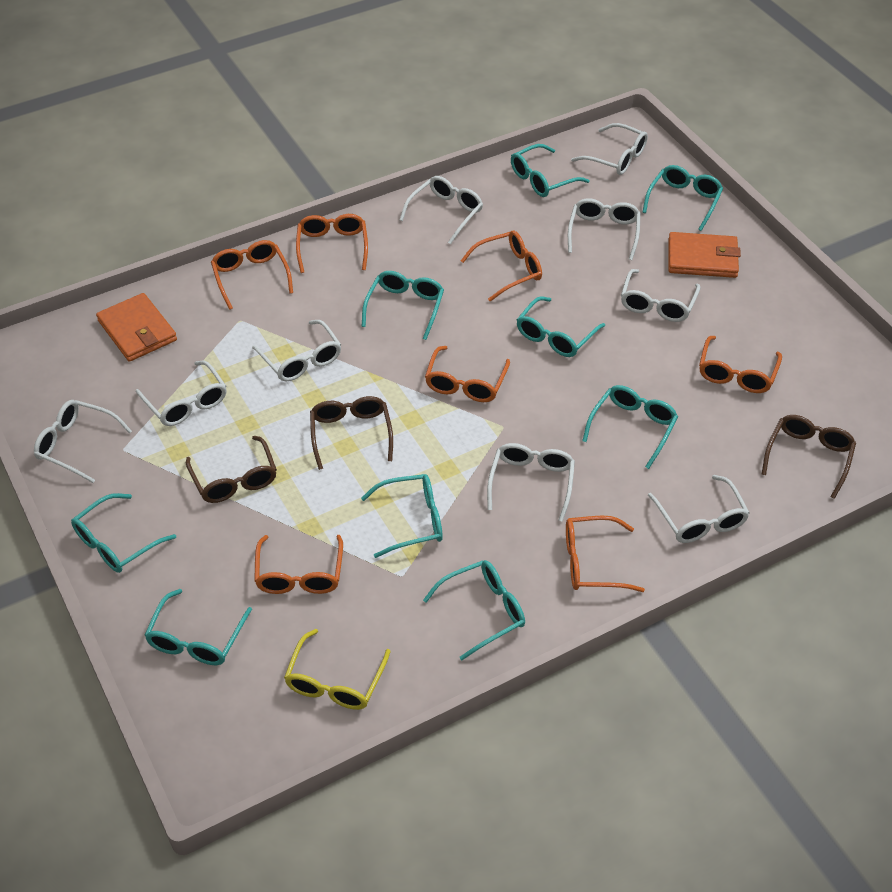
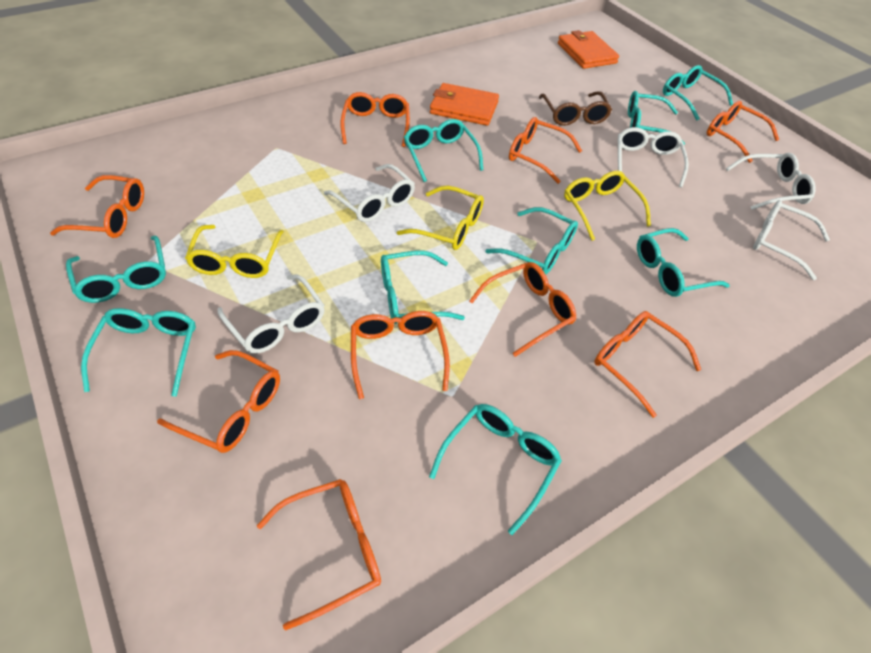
brown glasses: 3 -> 1
orange glasses: 7 -> 9
white glasses: 9 -> 5
yellow glasses: 1 -> 3

